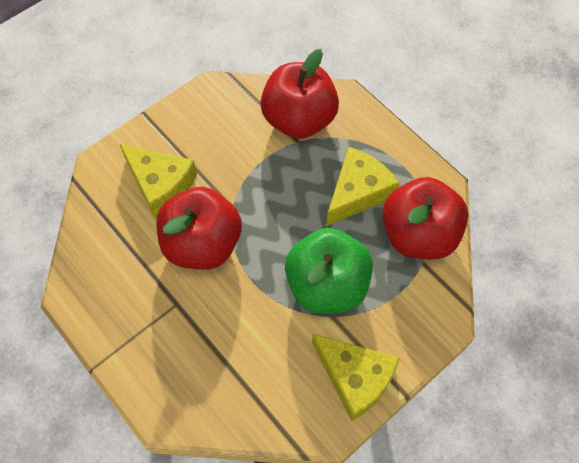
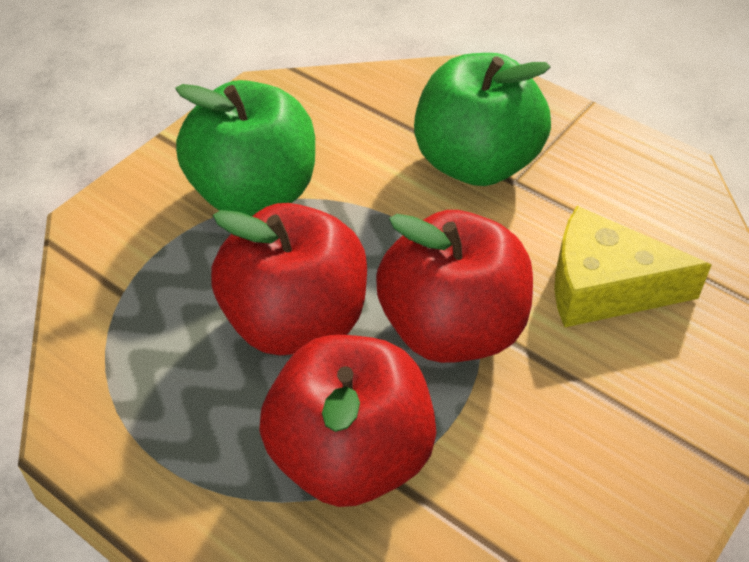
green apple: 1 -> 2
yellow cheese: 3 -> 1

